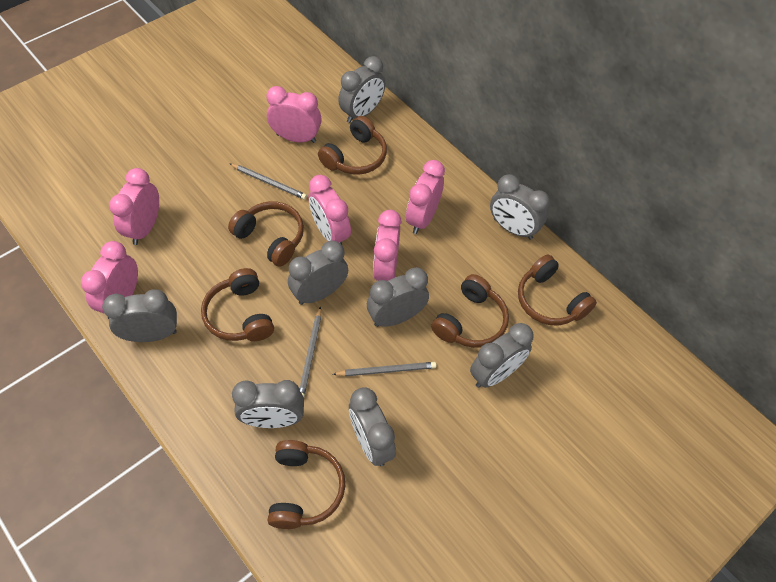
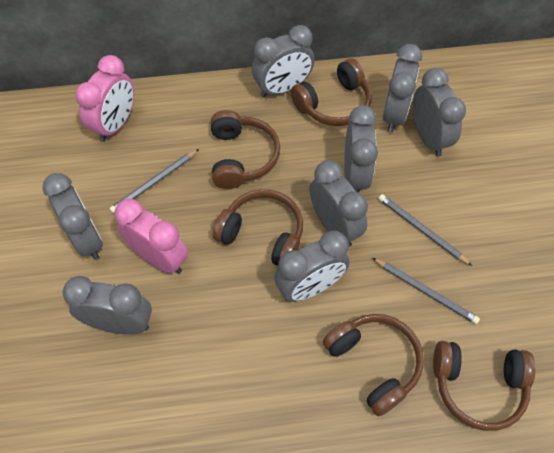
brown headphones: 6 -> 5
pink clock: 6 -> 2

